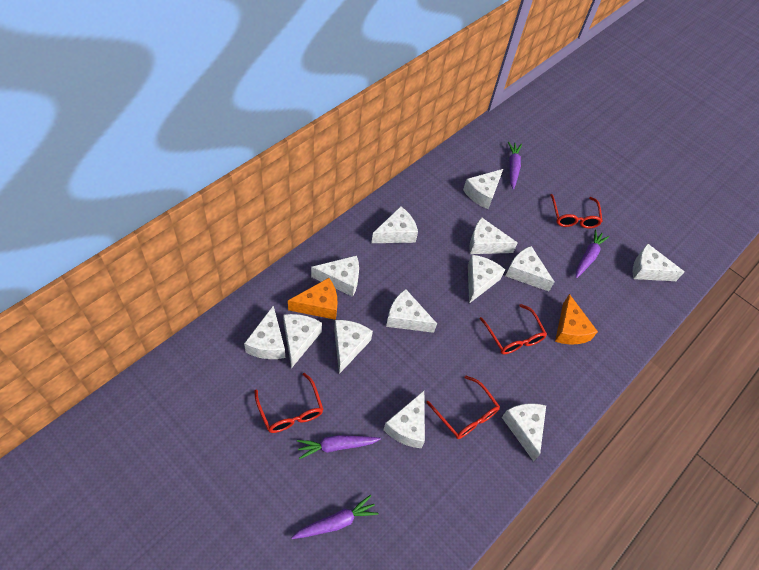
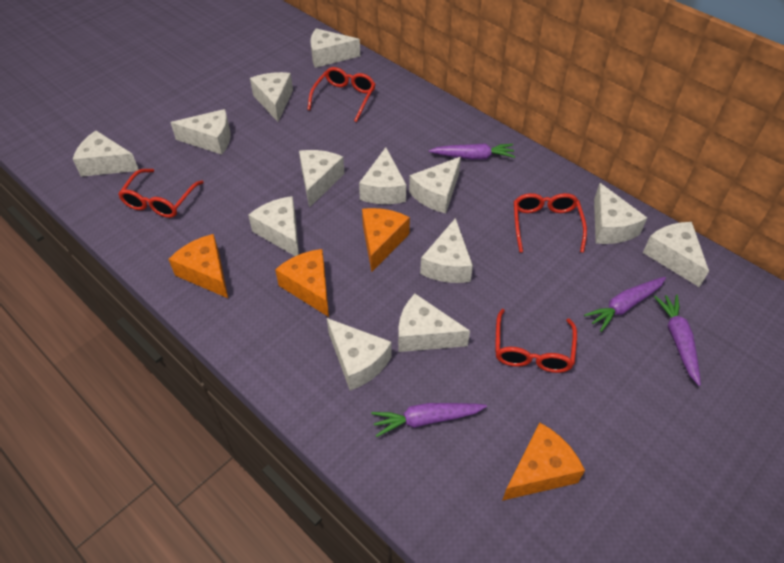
orange cheese: 2 -> 4

